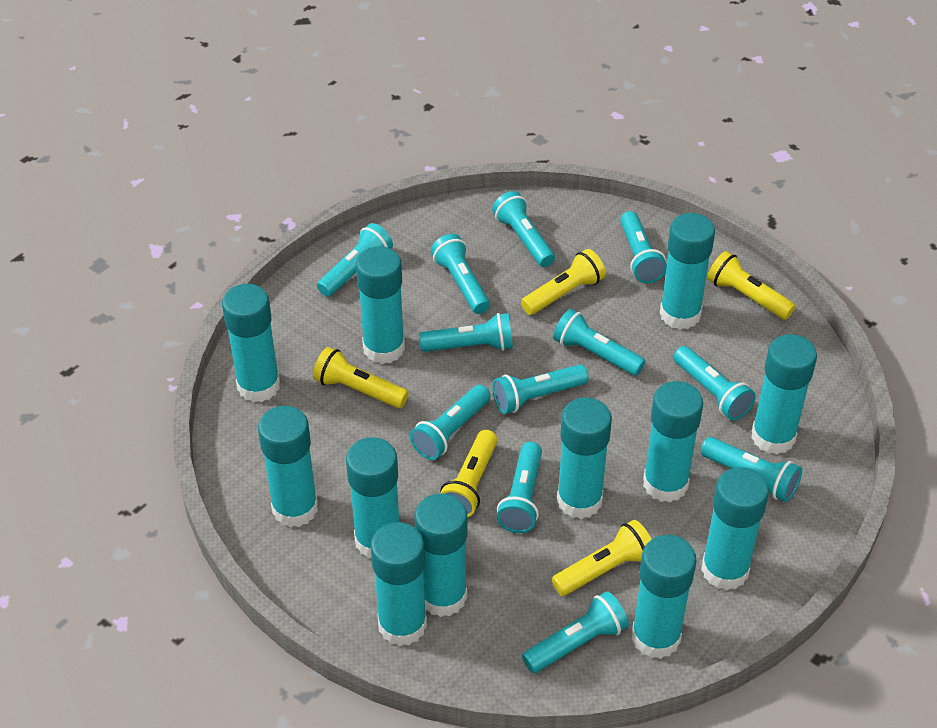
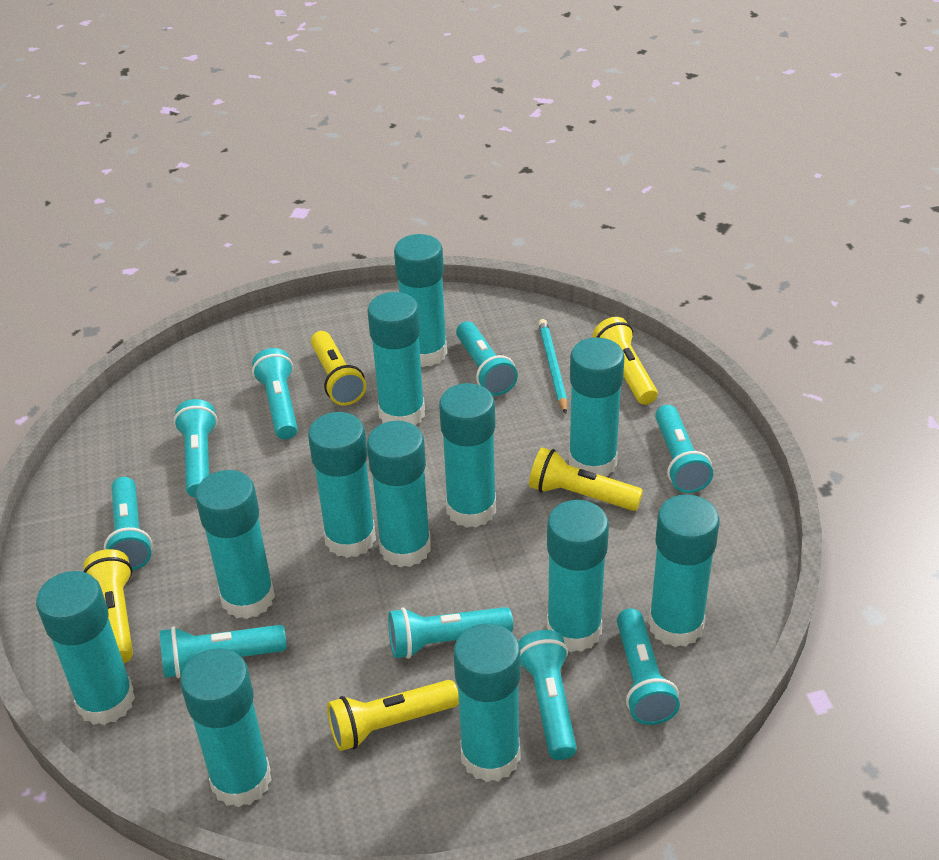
turquoise flashlight: 12 -> 9
turquoise pencil: 0 -> 1

